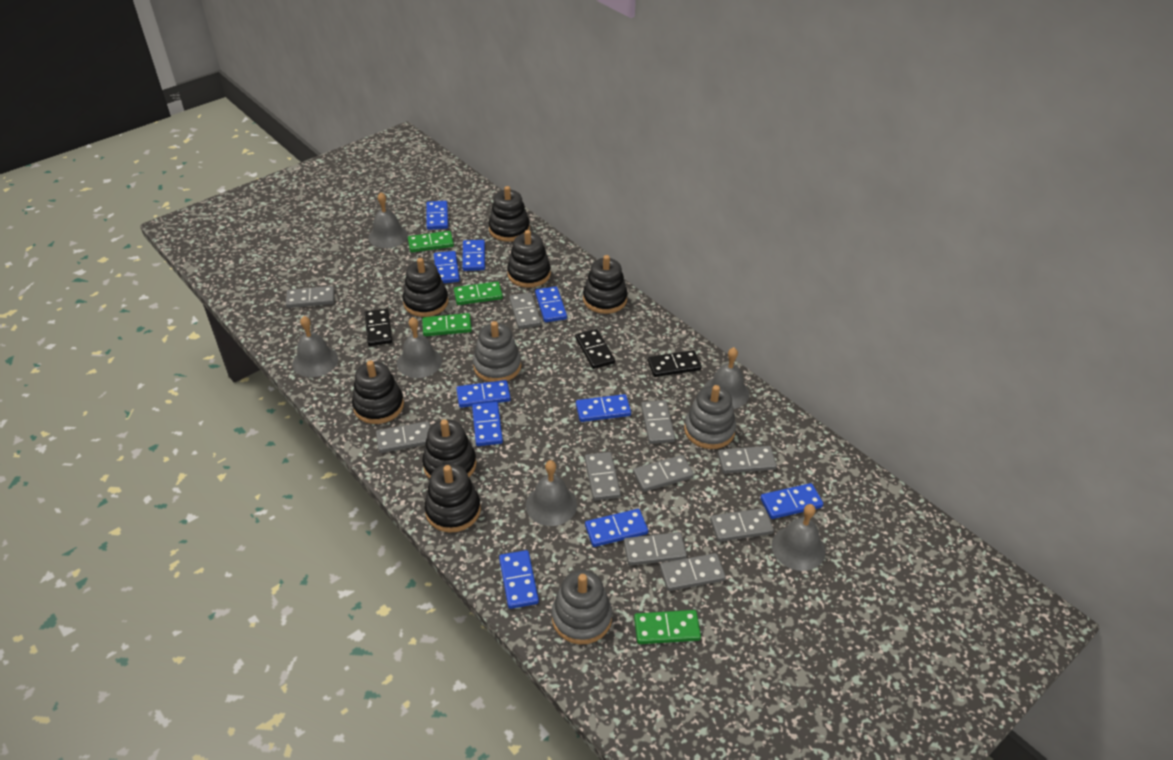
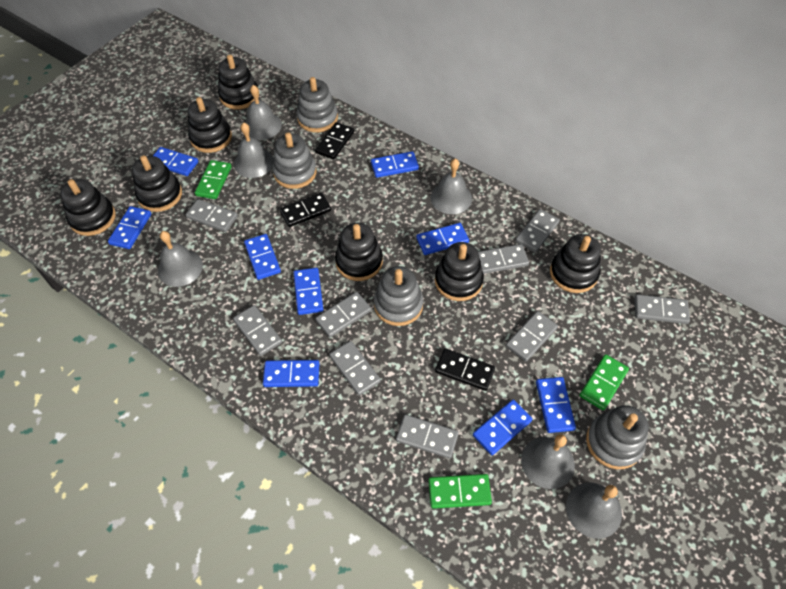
blue domino: 10 -> 9
green domino: 4 -> 3
grey domino: 10 -> 9
grey stacking toy: 3 -> 4

